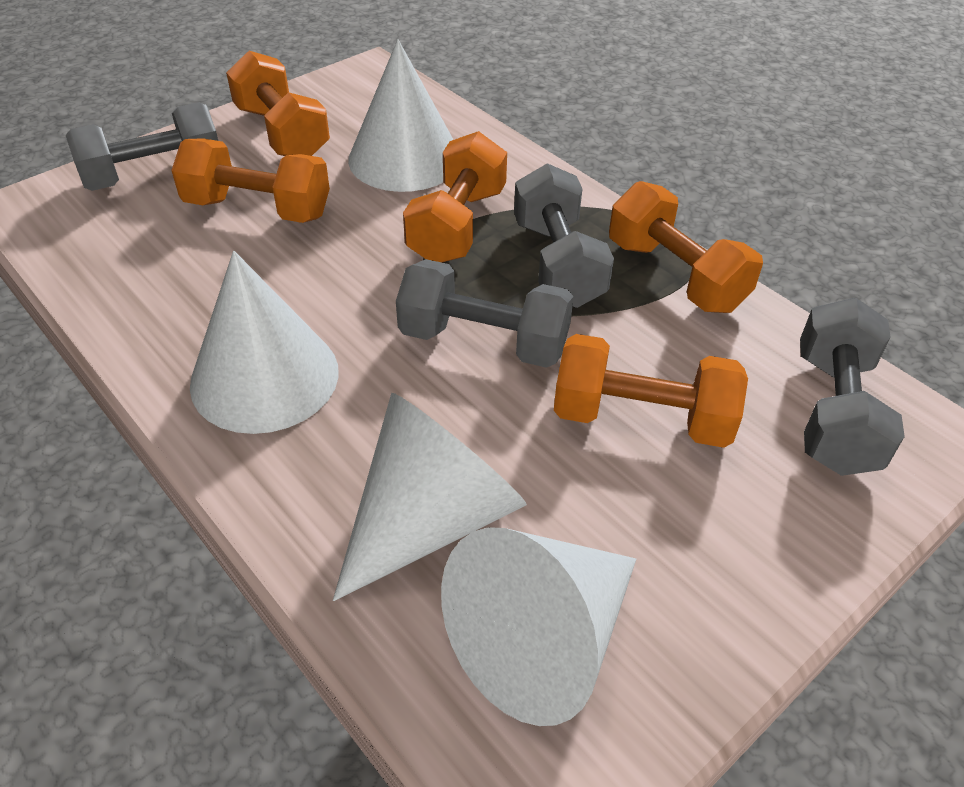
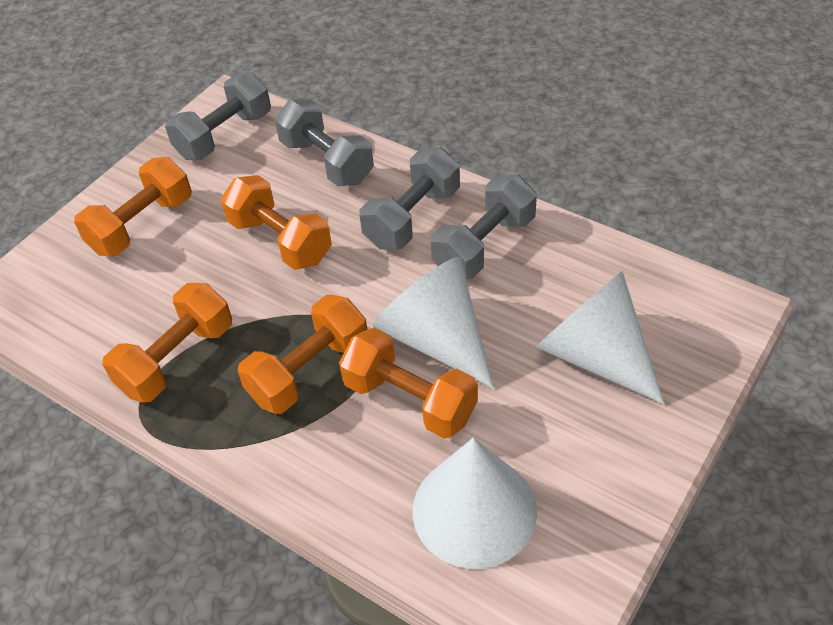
white cone: 4 -> 3

